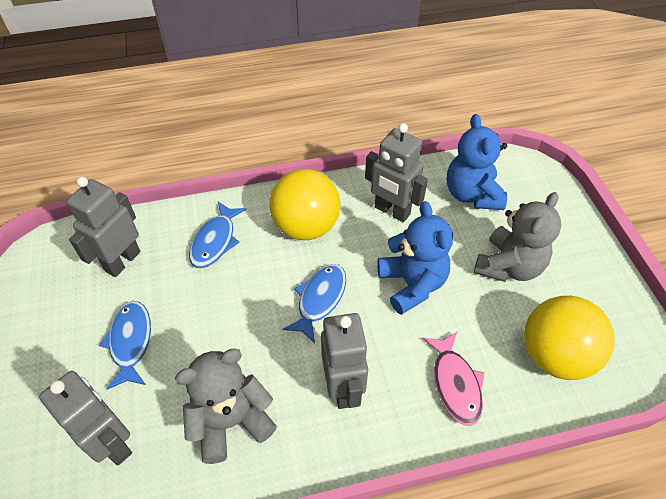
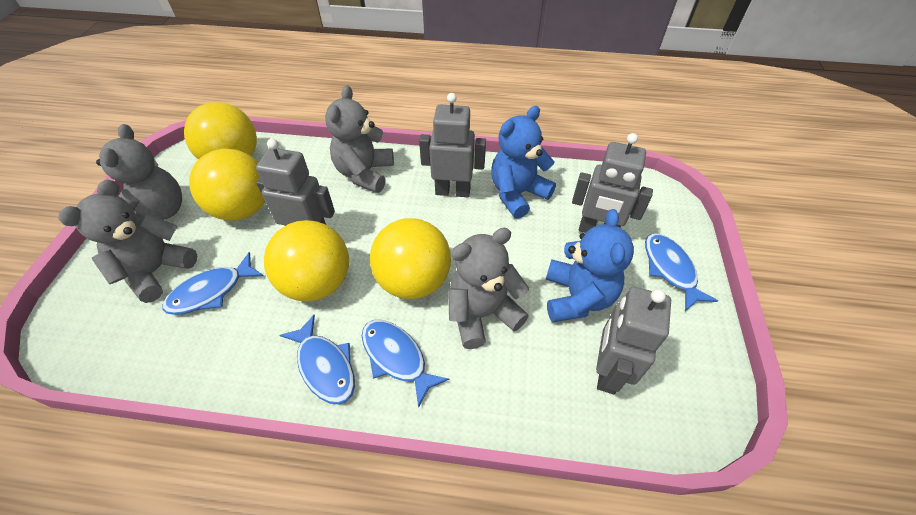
blue fish: 3 -> 4
grey teddy bear: 2 -> 4
pink fish: 1 -> 0
yellow ball: 2 -> 4

